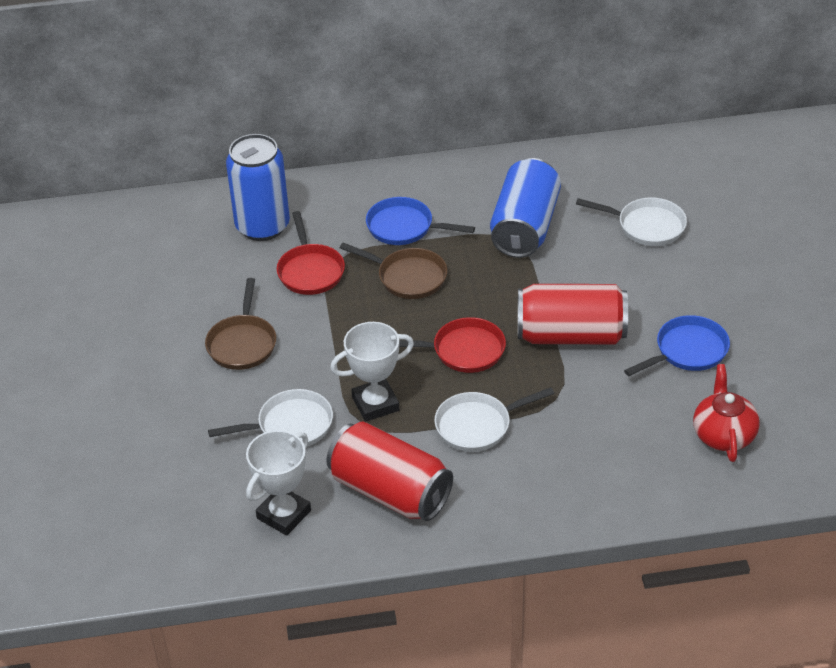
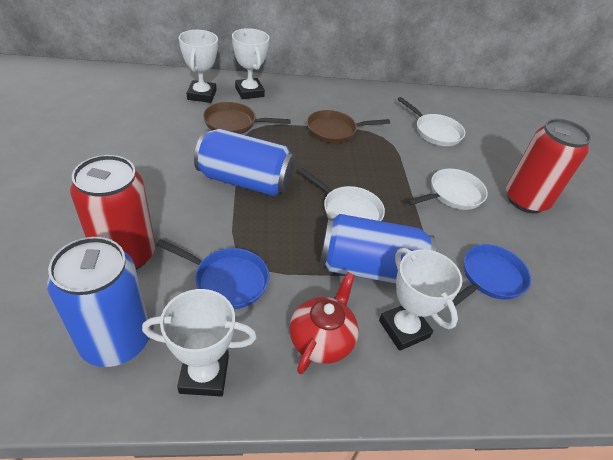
blue can: 2 -> 3
red pan: 2 -> 0
white trophy: 2 -> 4

